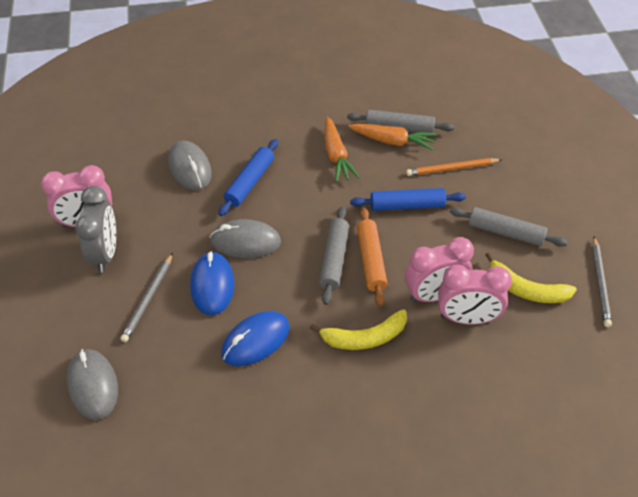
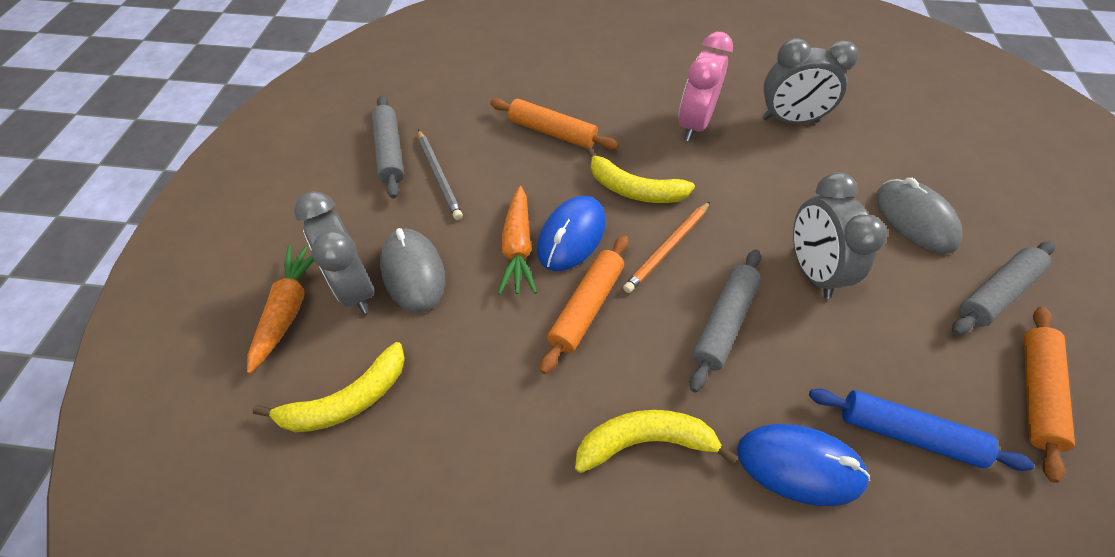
blue rolling pin: 2 -> 1
grey clock: 1 -> 3
grey mouse: 3 -> 2
grey pencil: 2 -> 1
orange rolling pin: 1 -> 3
pink clock: 3 -> 1
yellow banana: 2 -> 3

